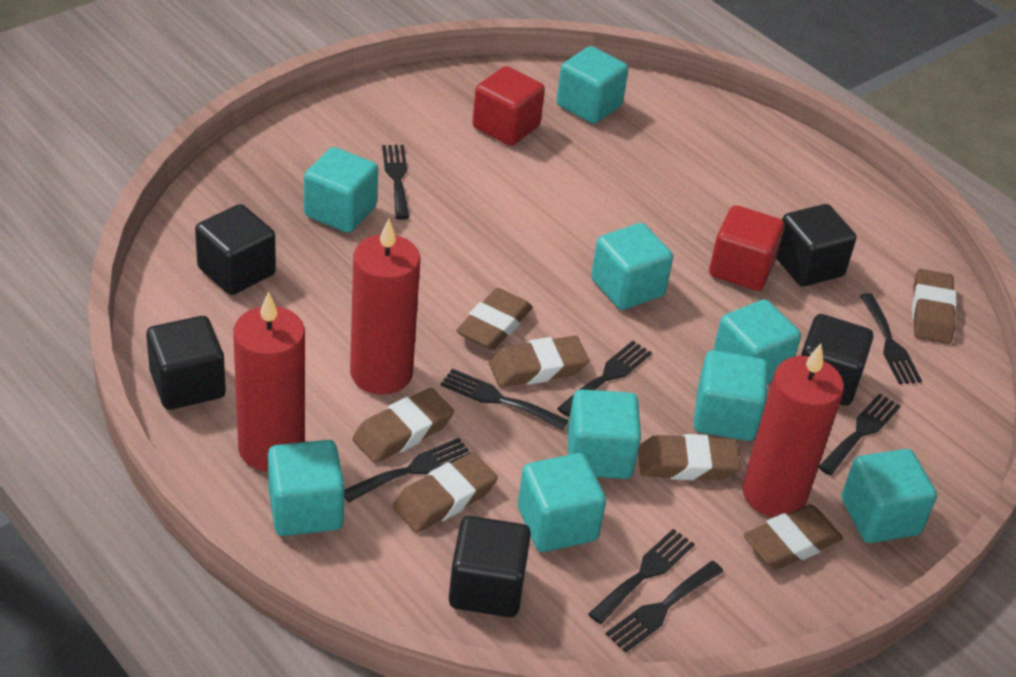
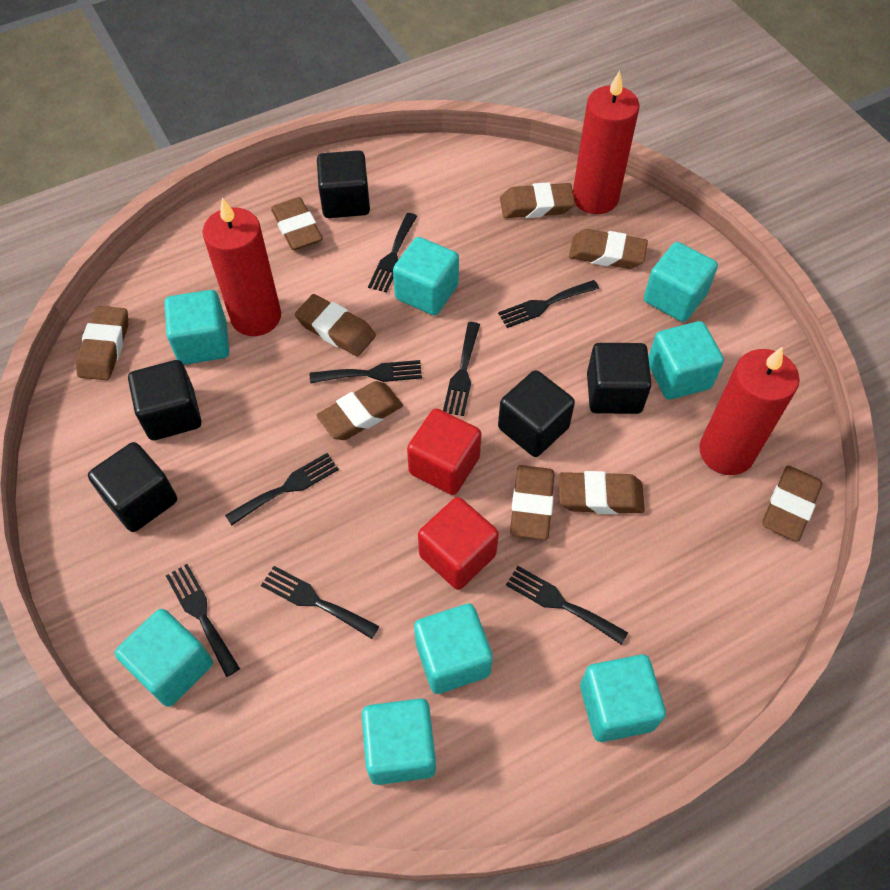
brown eraser: 7 -> 9
turquoise cube: 9 -> 8

